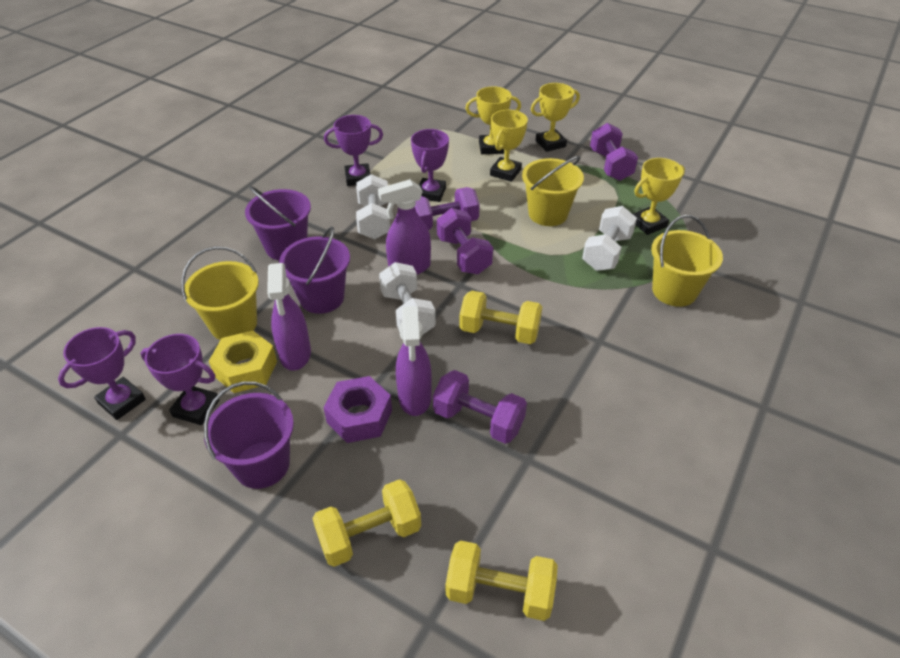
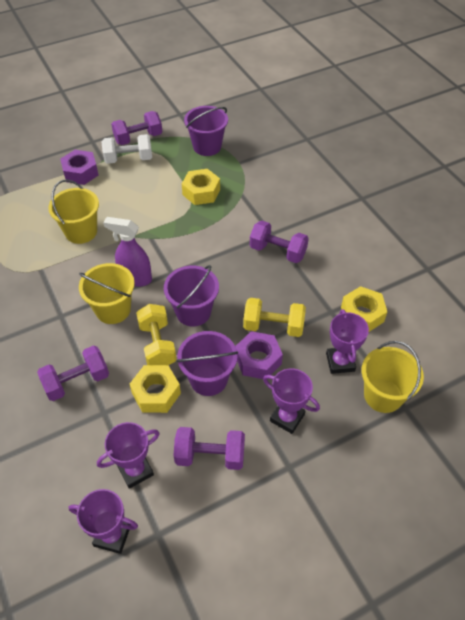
purple nut: 1 -> 2
purple spray bottle: 3 -> 1
white dumbbell: 3 -> 1
yellow dumbbell: 3 -> 2
yellow nut: 1 -> 3
yellow trophy: 4 -> 0

